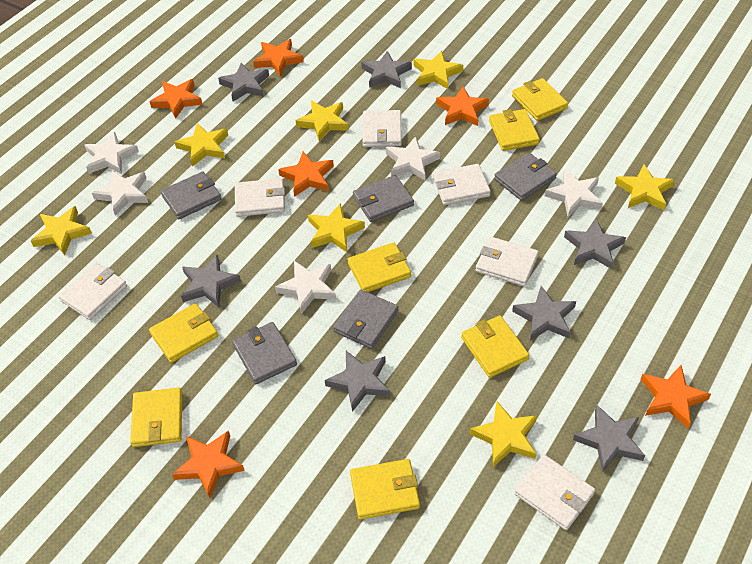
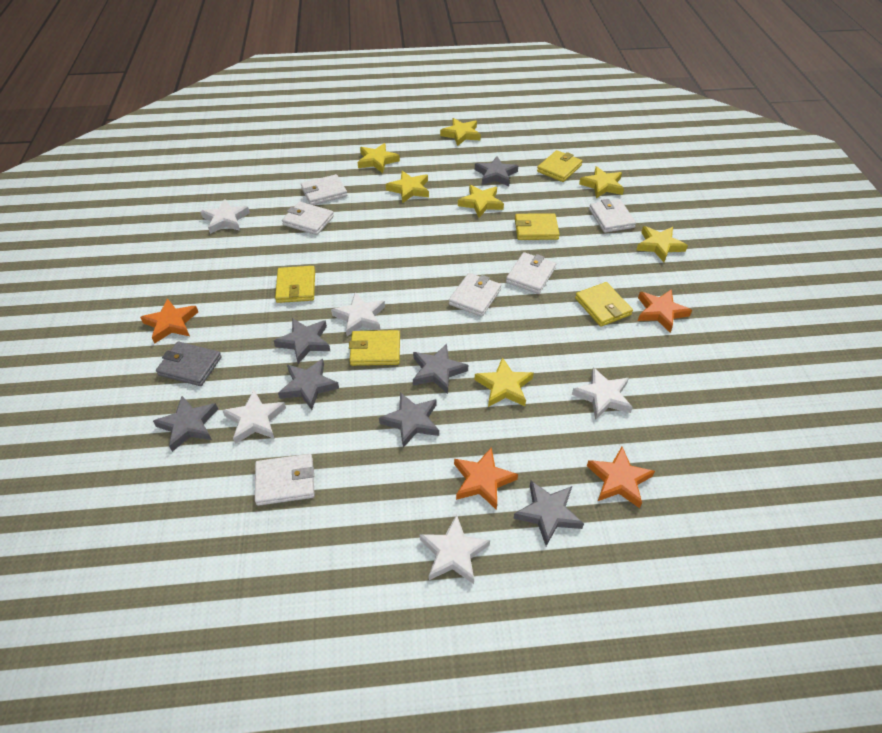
grey wallet: 5 -> 1
orange star: 6 -> 4
yellow wallet: 7 -> 5

